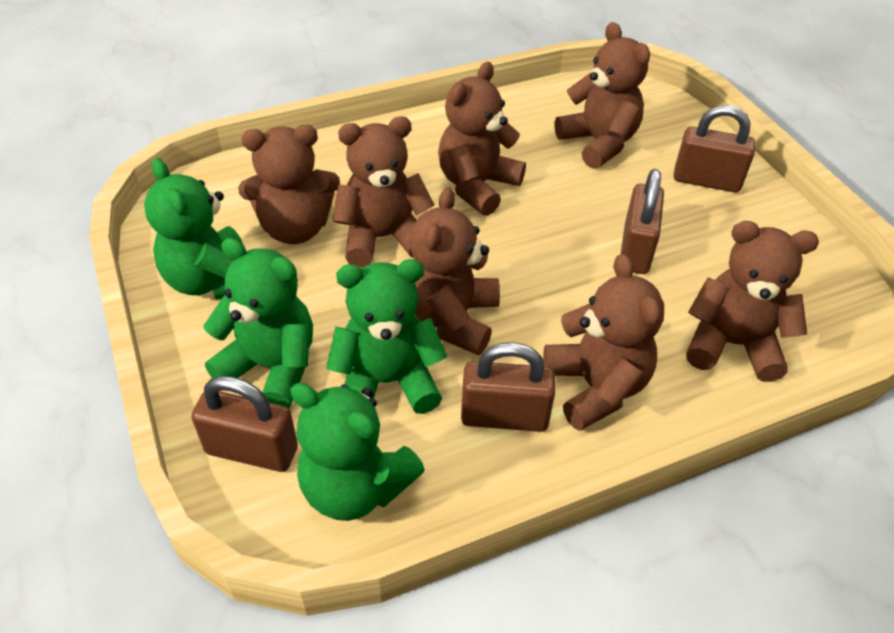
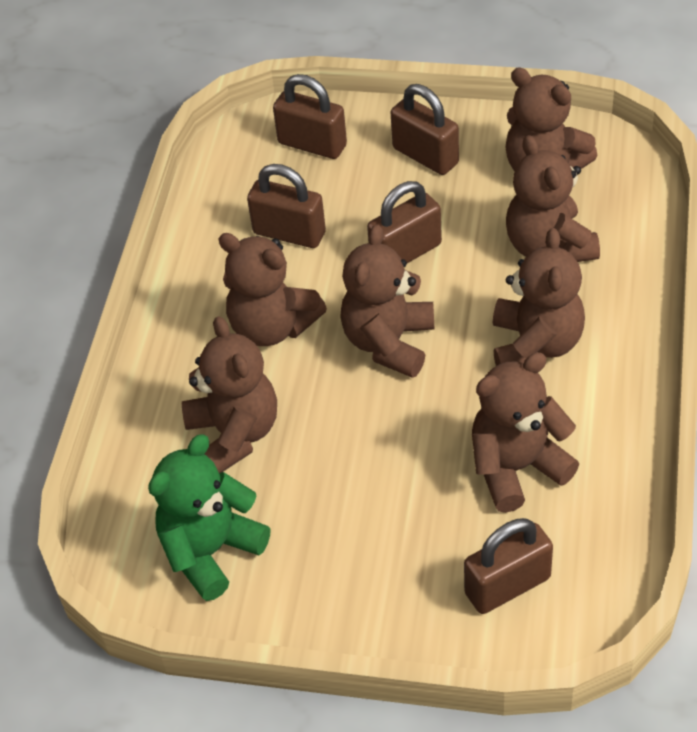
brown padlock: 4 -> 5
green teddy bear: 4 -> 1

